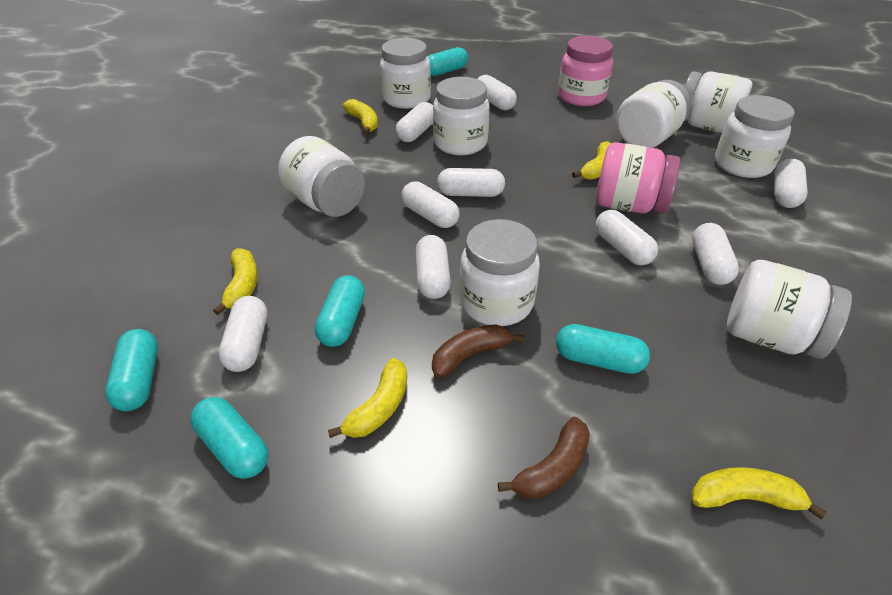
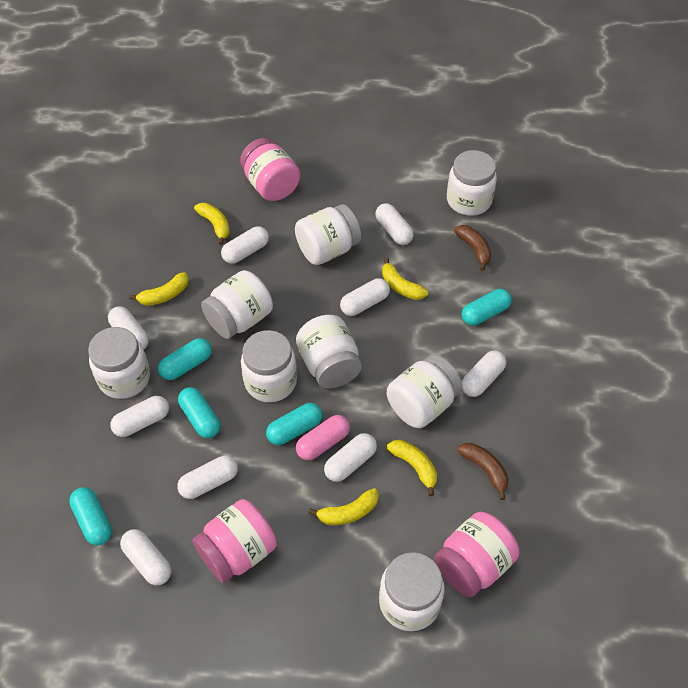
pink capsule: 0 -> 1
pink jar: 2 -> 3

